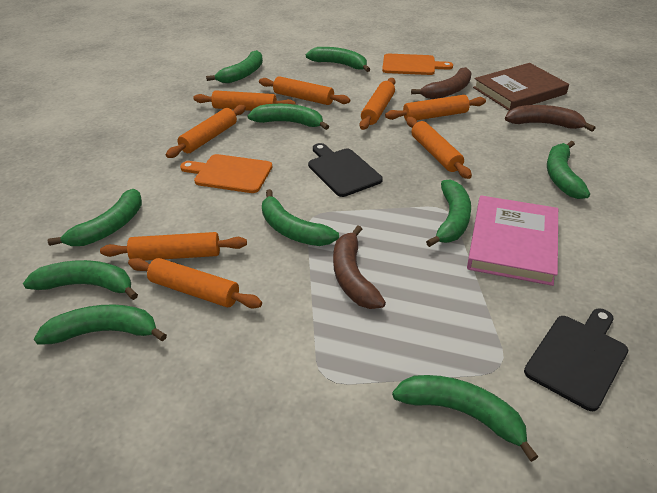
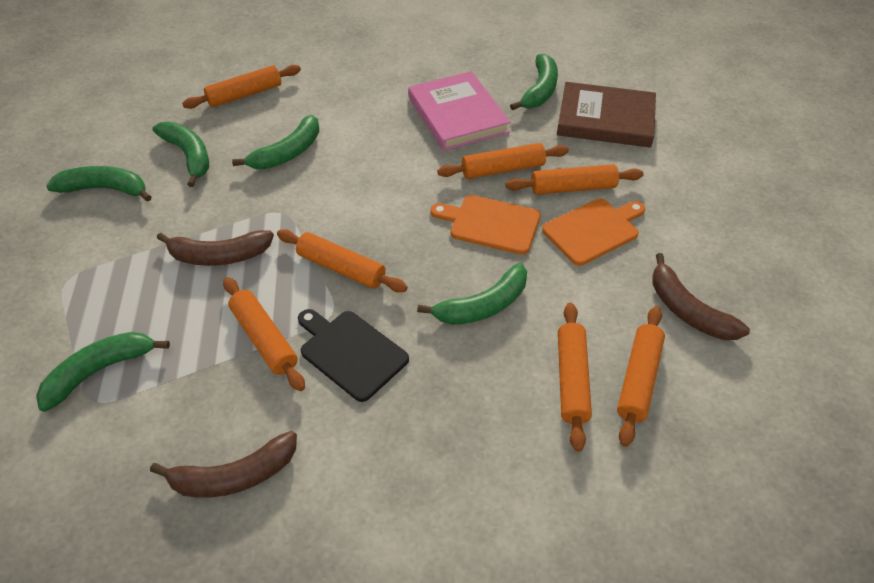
black cutting board: 2 -> 1
green banana: 10 -> 6
orange rolling pin: 8 -> 7

